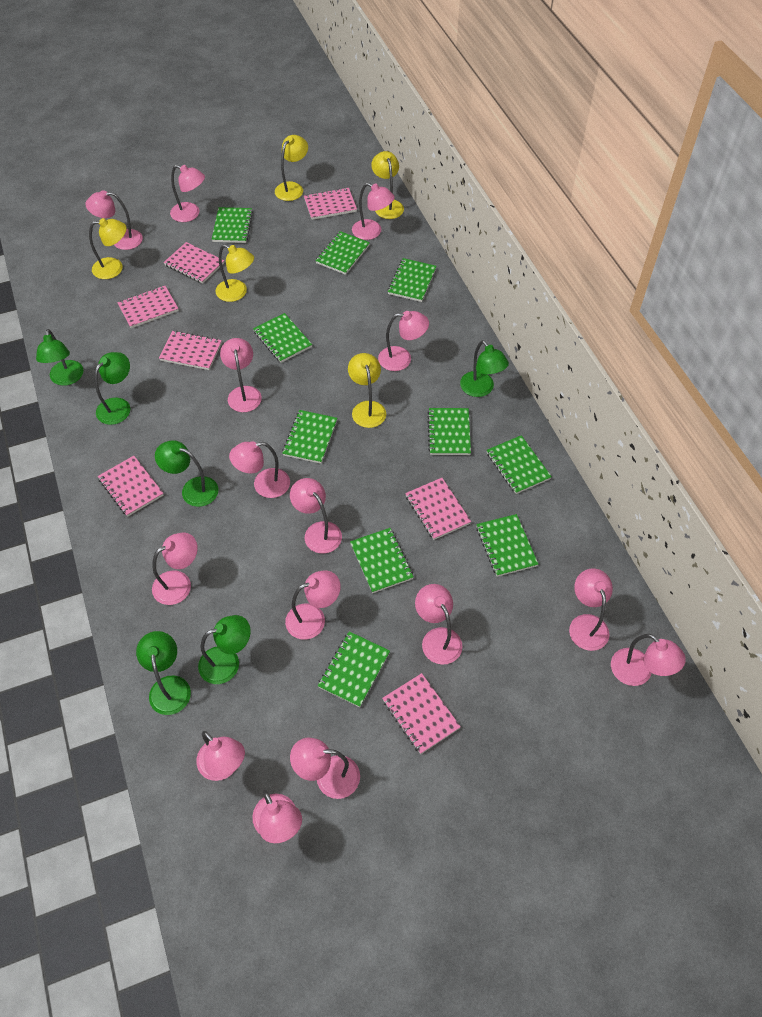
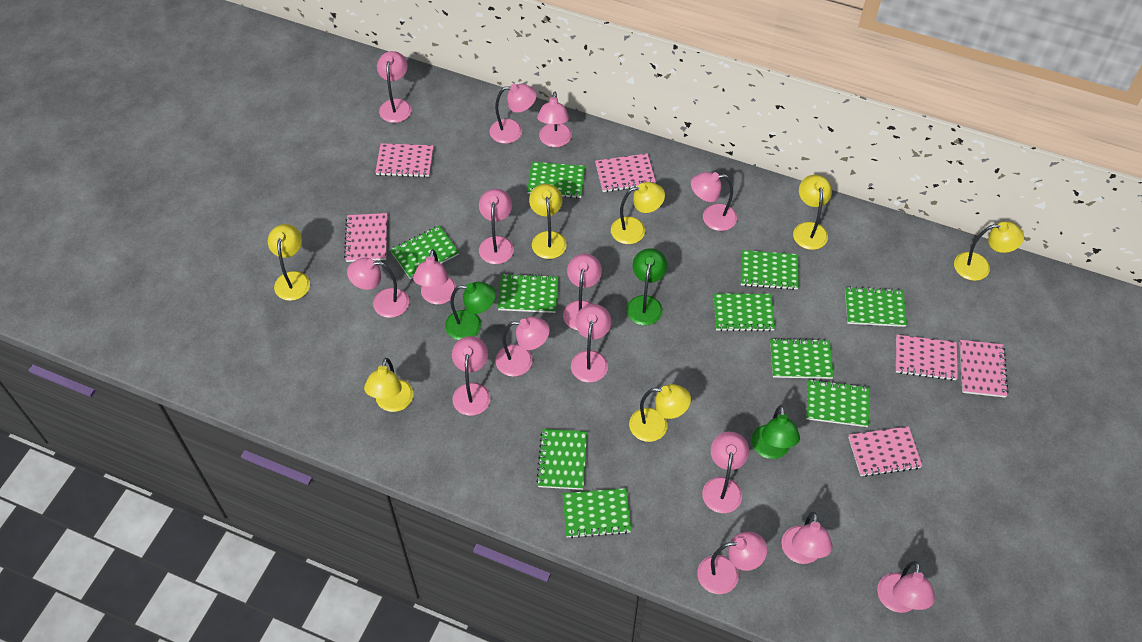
green lamp: 6 -> 3
pink notebook: 7 -> 6
yellow lamp: 5 -> 7

